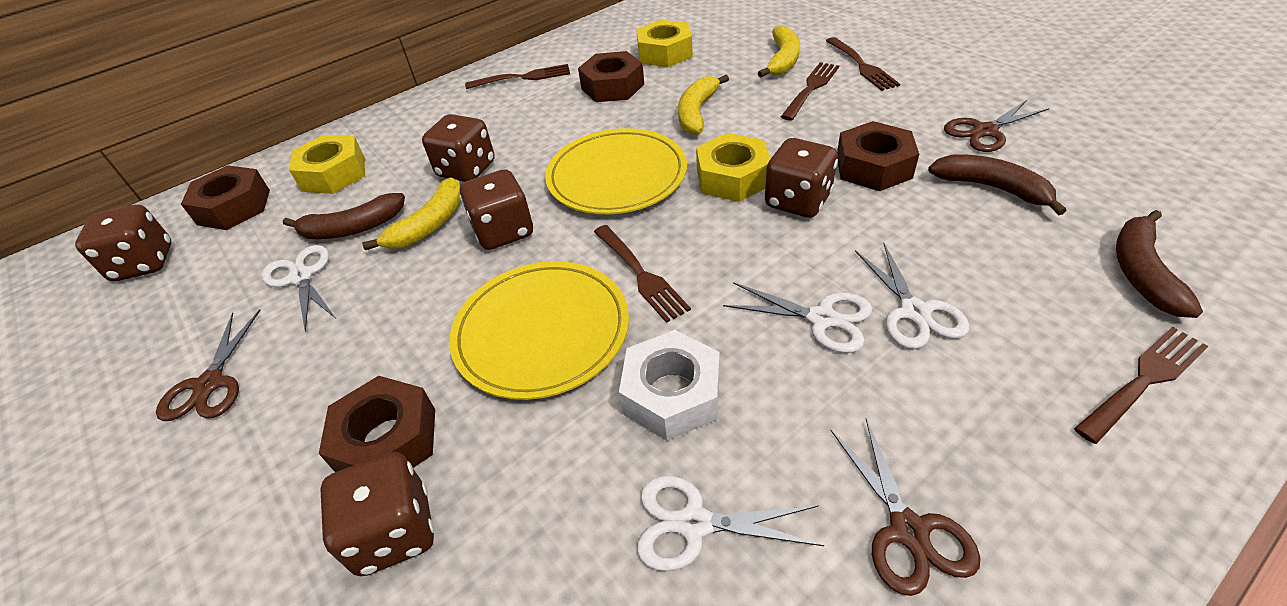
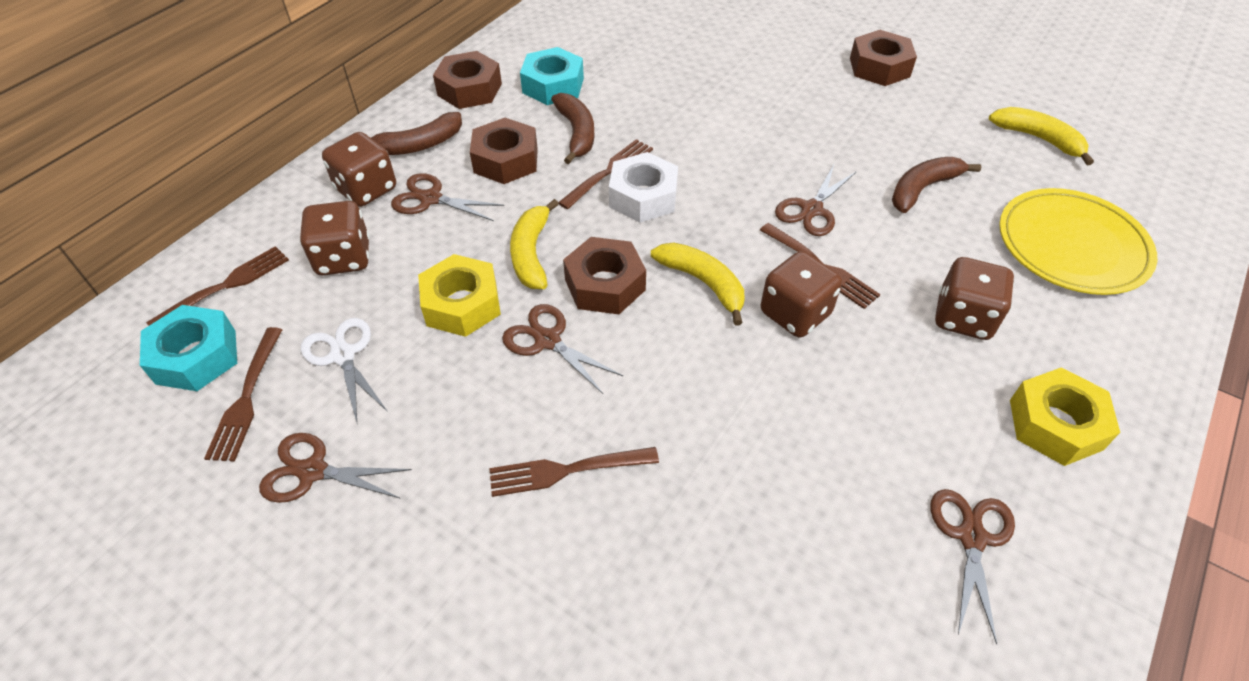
brown dice: 5 -> 4
brown scissors: 3 -> 5
turquoise nut: 0 -> 2
white scissors: 4 -> 1
yellow nut: 3 -> 2
yellow plate: 2 -> 1

